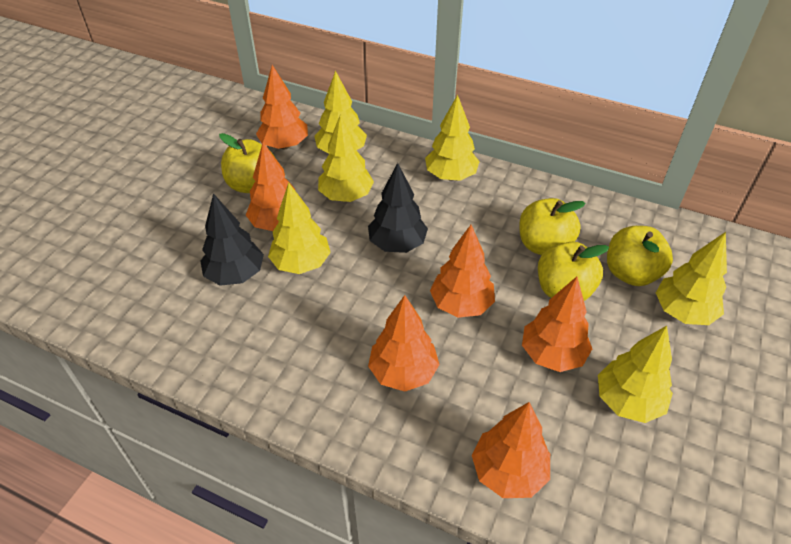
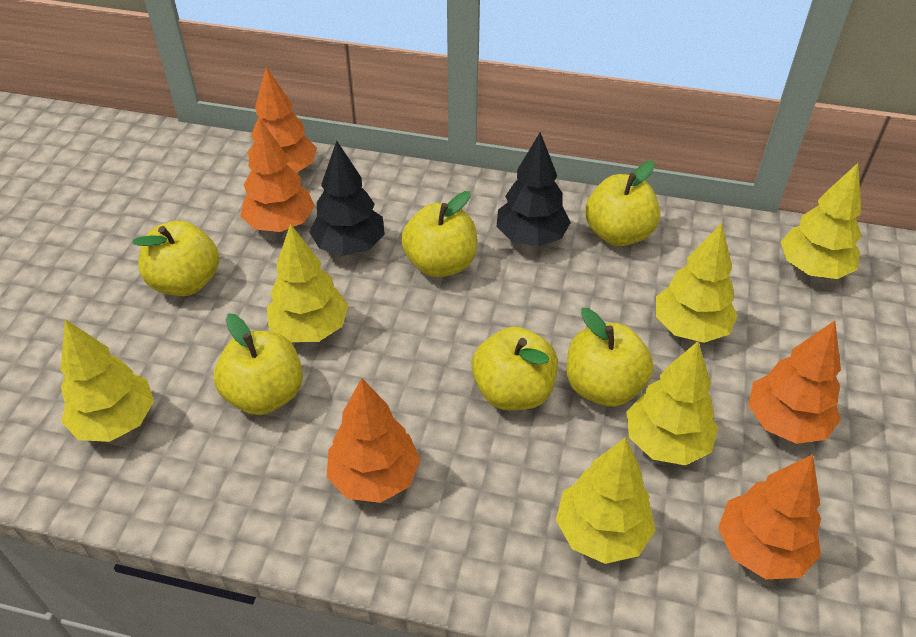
orange tree: 6 -> 5
yellow apple: 4 -> 6

